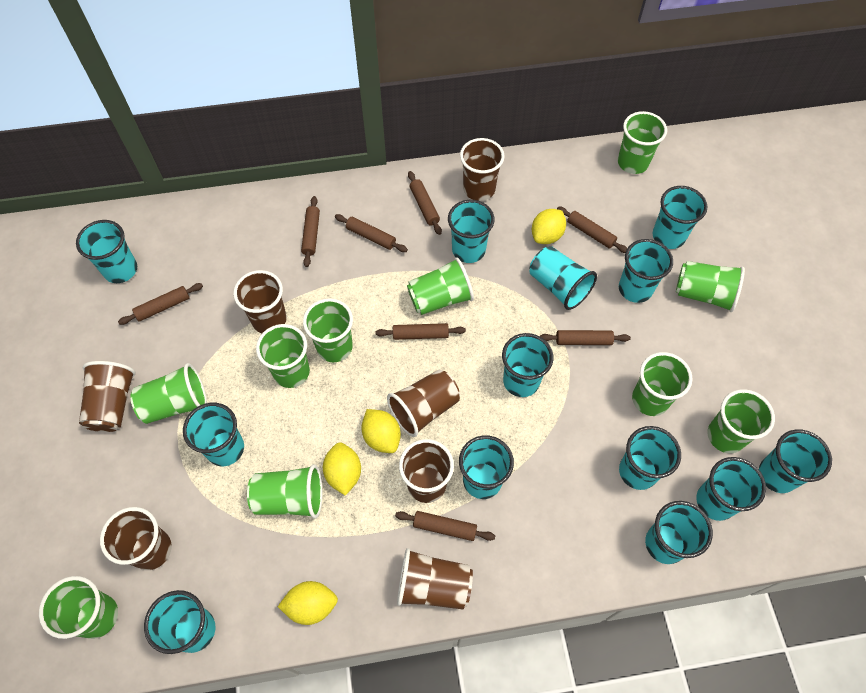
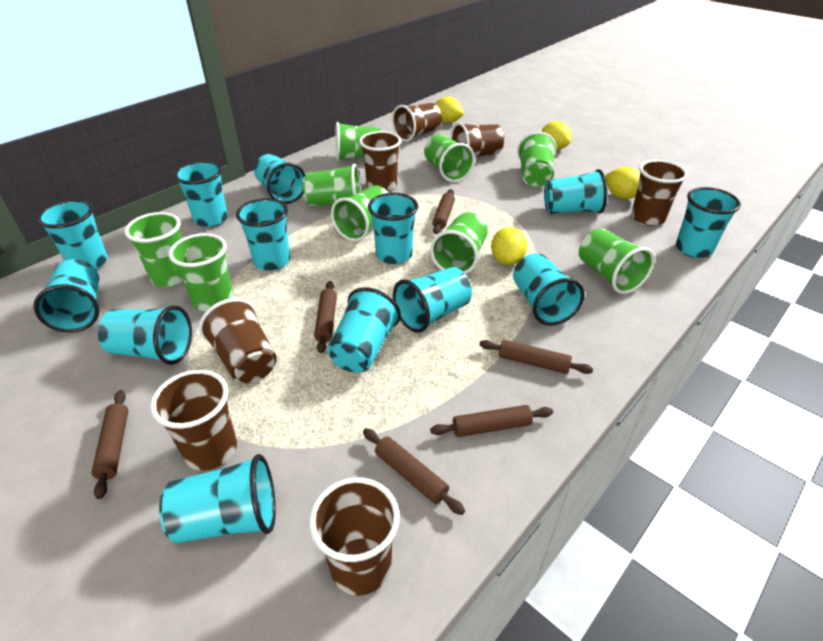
brown rolling pin: 8 -> 6
green cup: 10 -> 9

